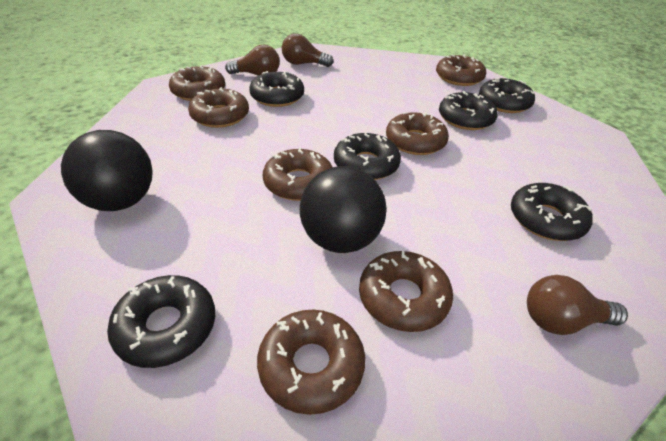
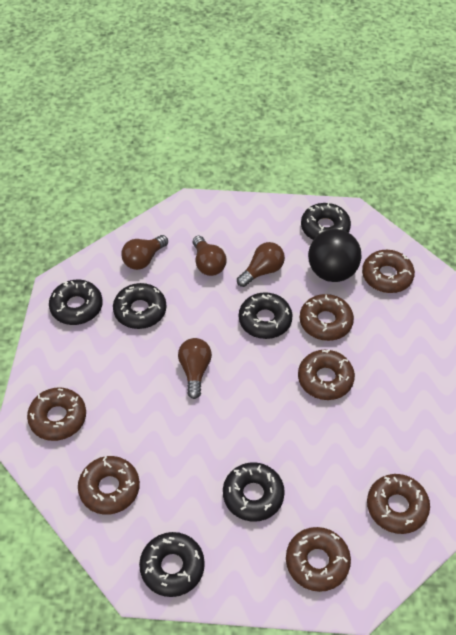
black ball: 2 -> 1
brown light bulb: 3 -> 4

